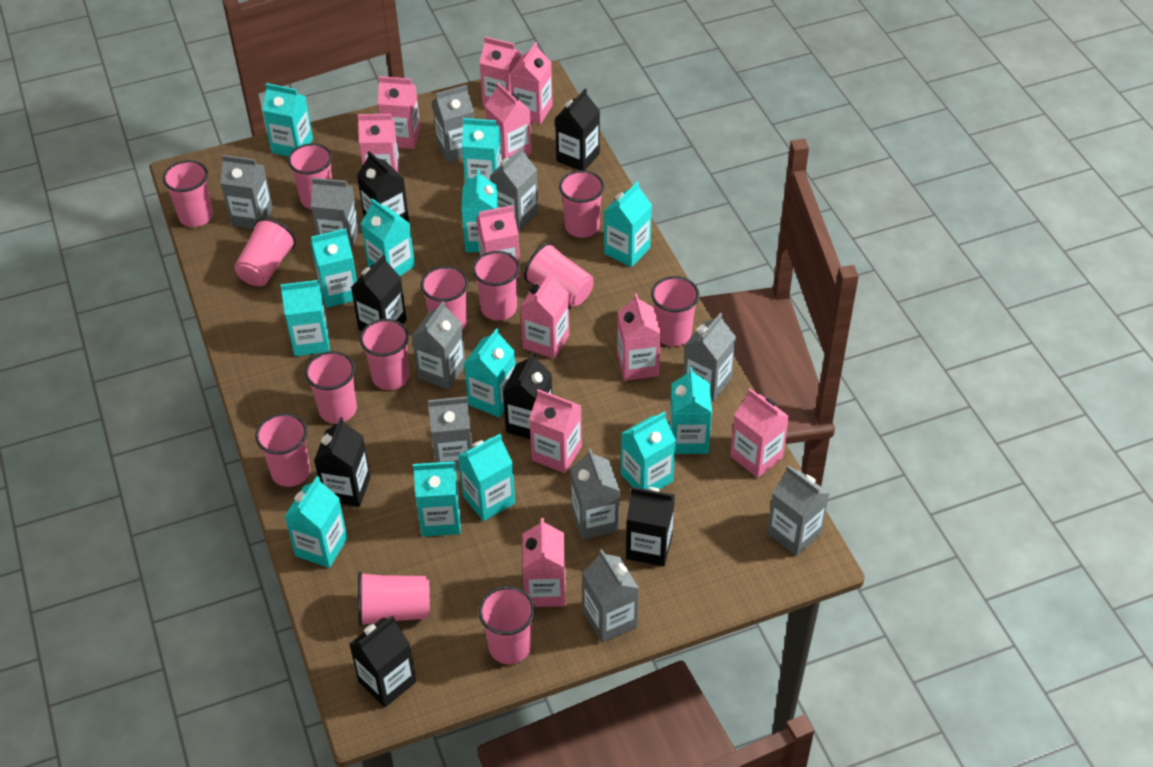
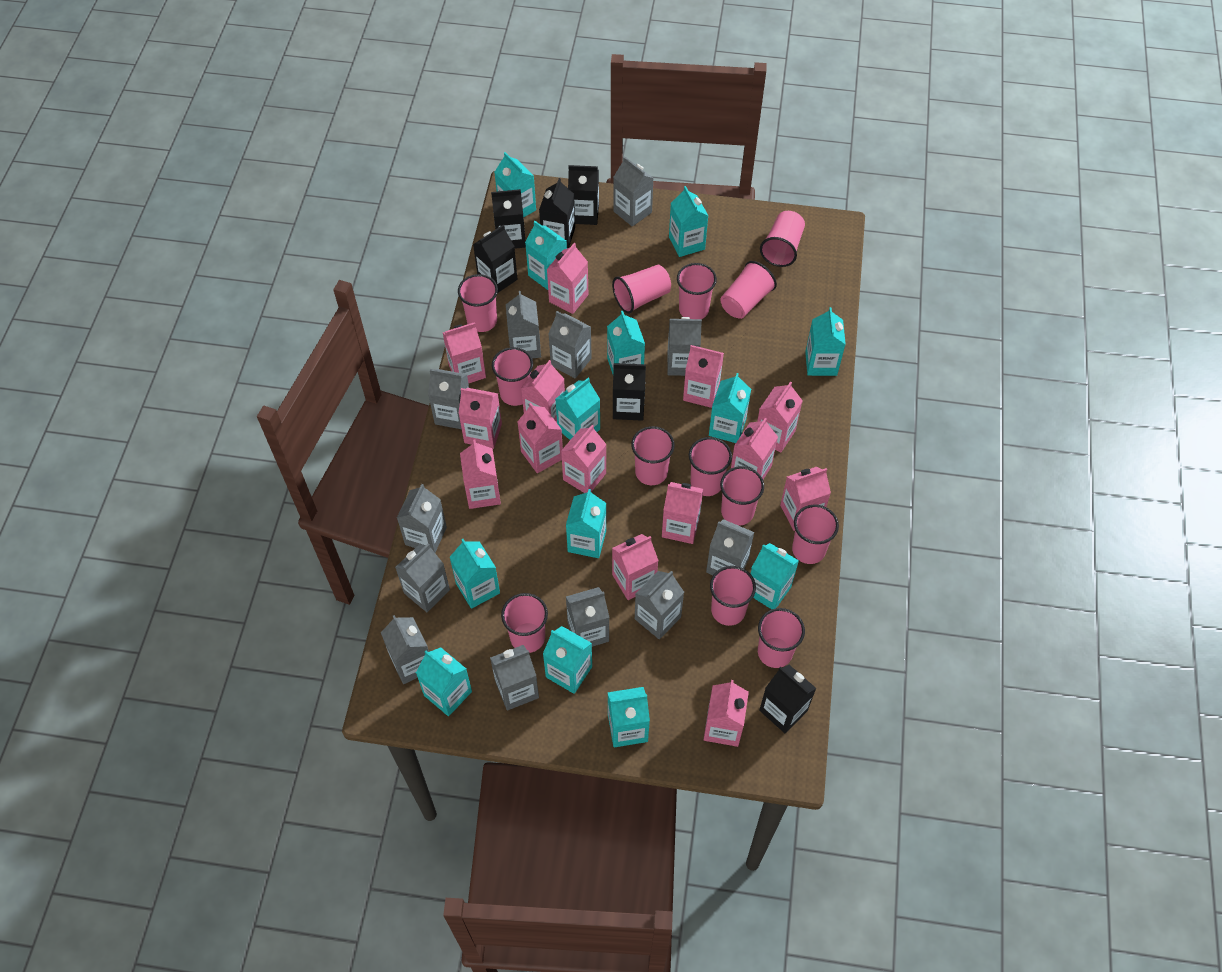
black carton: 7 -> 6
grey carton: 10 -> 12
pink carton: 11 -> 14

